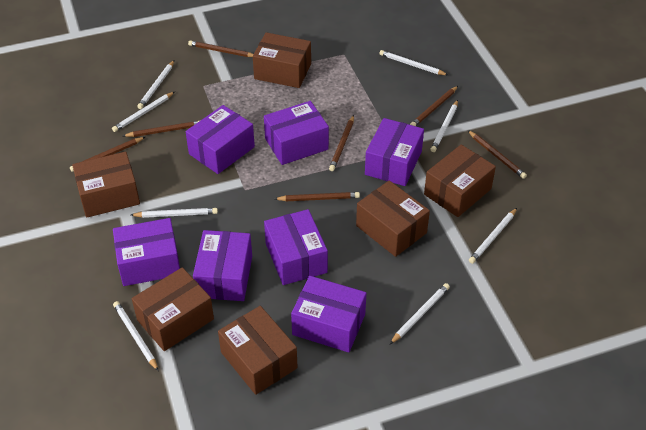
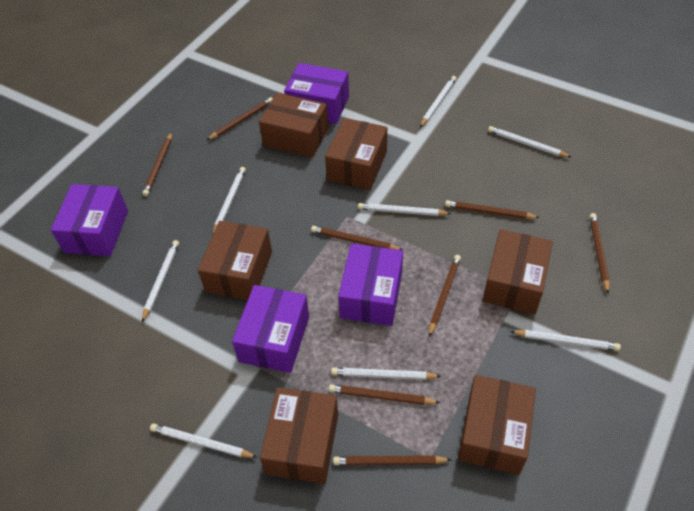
brown pencil: 7 -> 8
purple box: 7 -> 4

